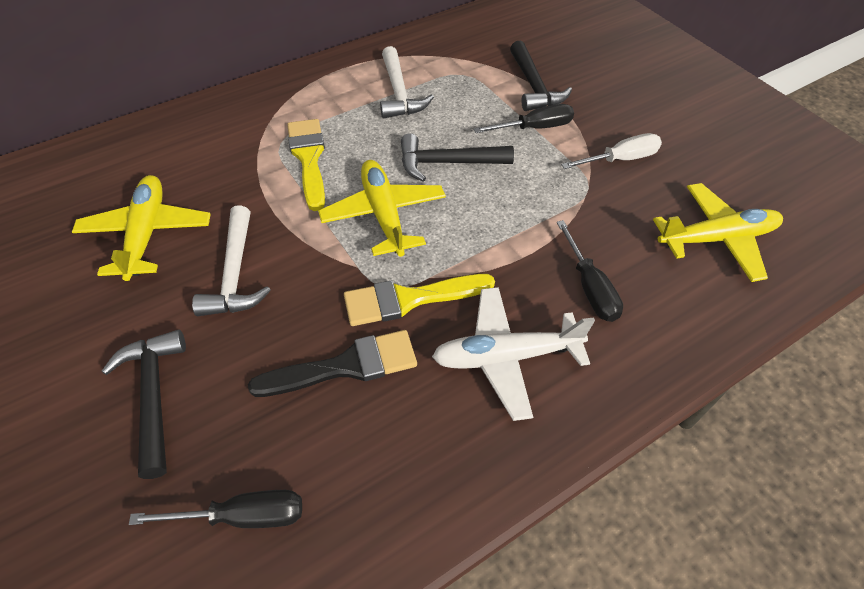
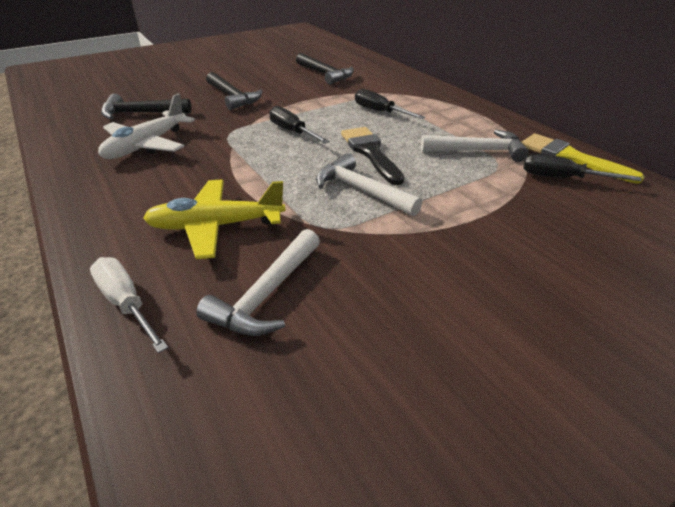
white hammer: 2 -> 3
yellow brush: 2 -> 1
yellow plane: 3 -> 1

